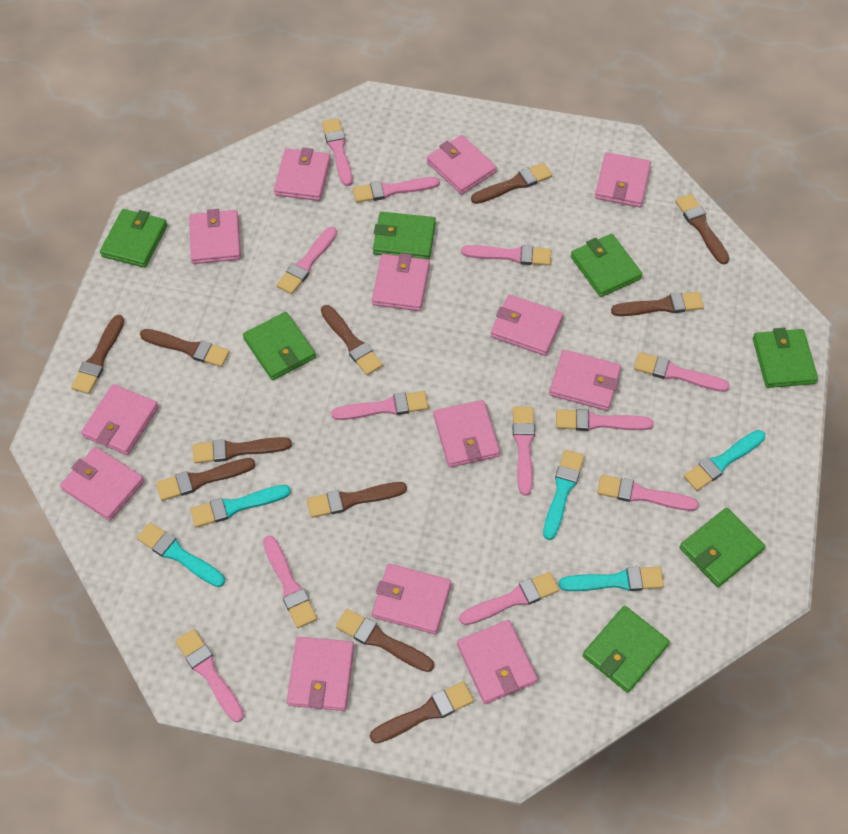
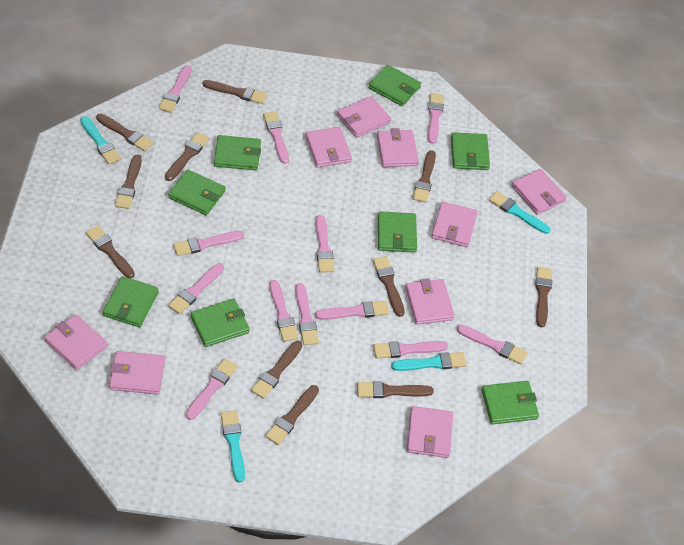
green wallet: 7 -> 8
pink wallet: 13 -> 9
turquoise brush: 5 -> 4

